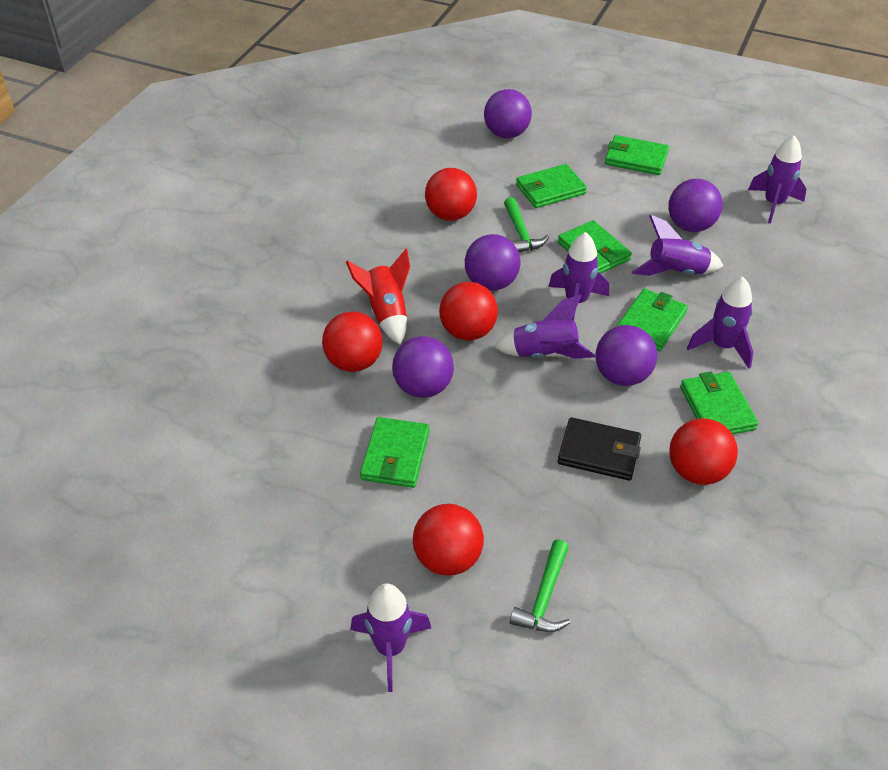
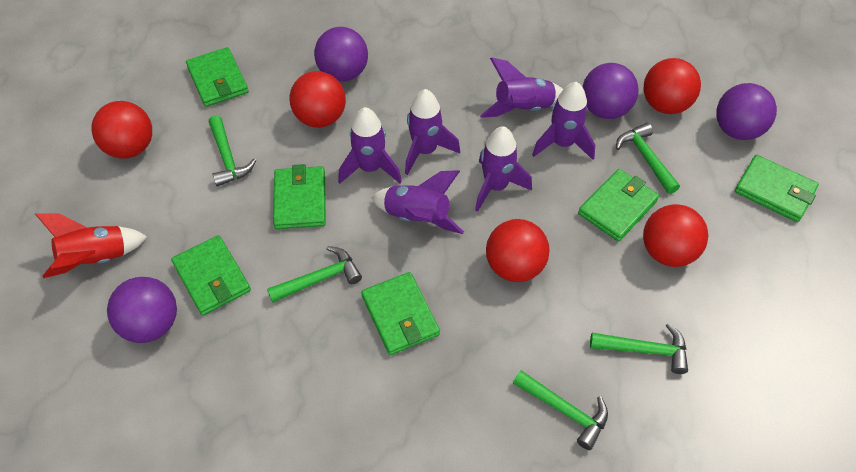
black wallet: 1 -> 0
green hammer: 2 -> 5
purple ball: 5 -> 4

